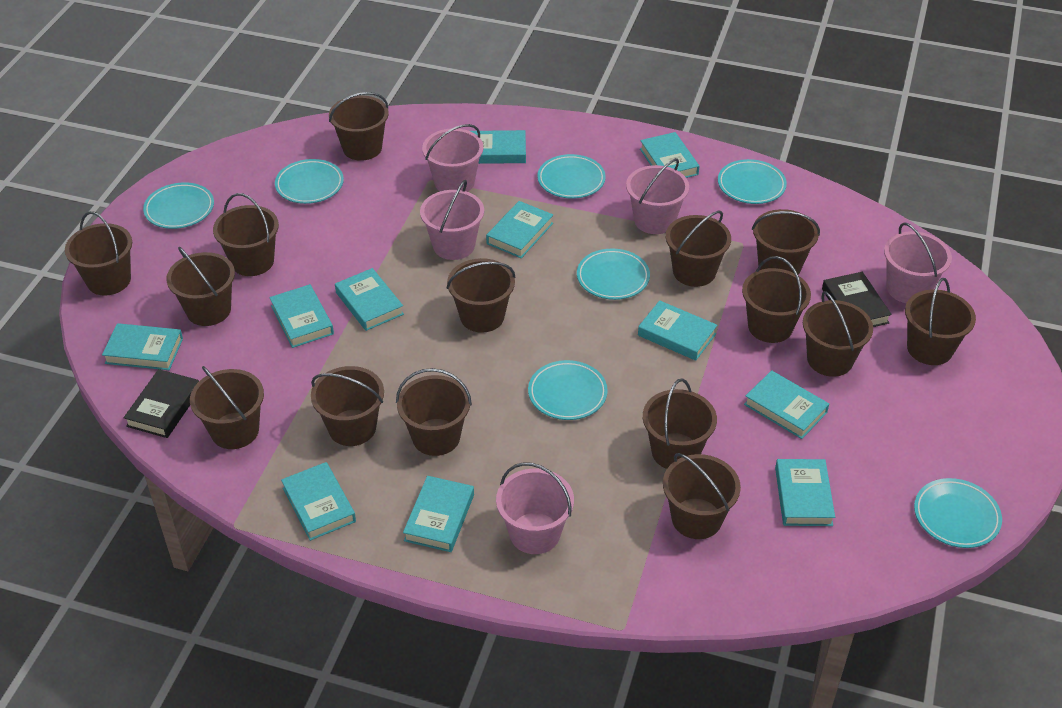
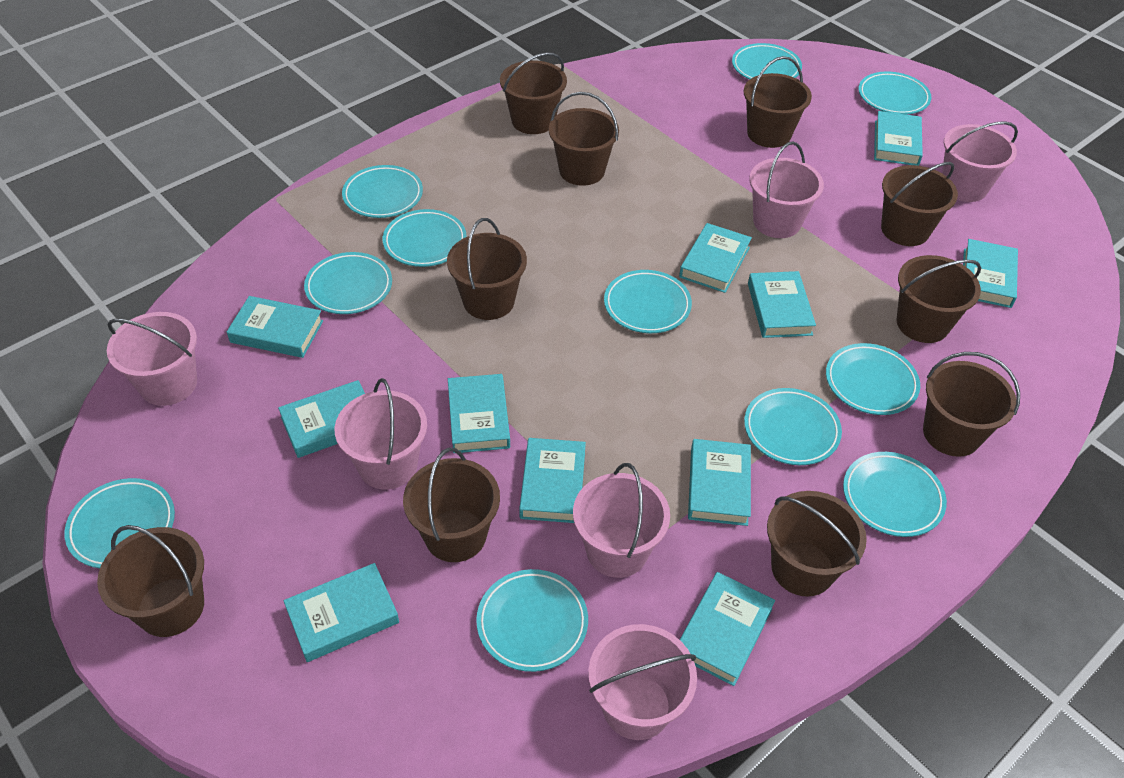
black book: 2 -> 0
brown bucket: 15 -> 10
pink bucket: 5 -> 6
turquoise plate: 7 -> 11

